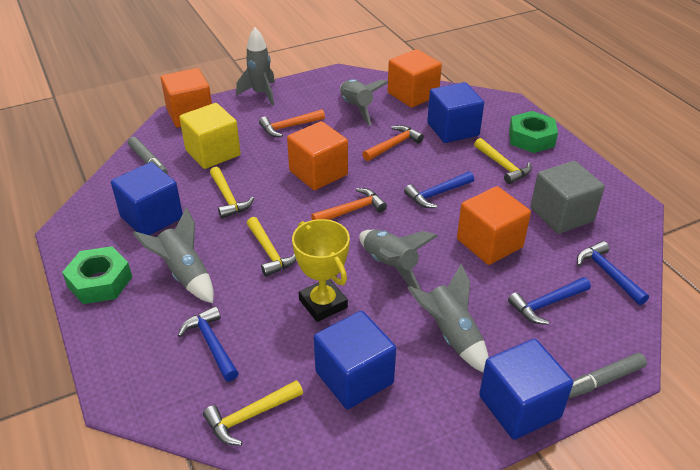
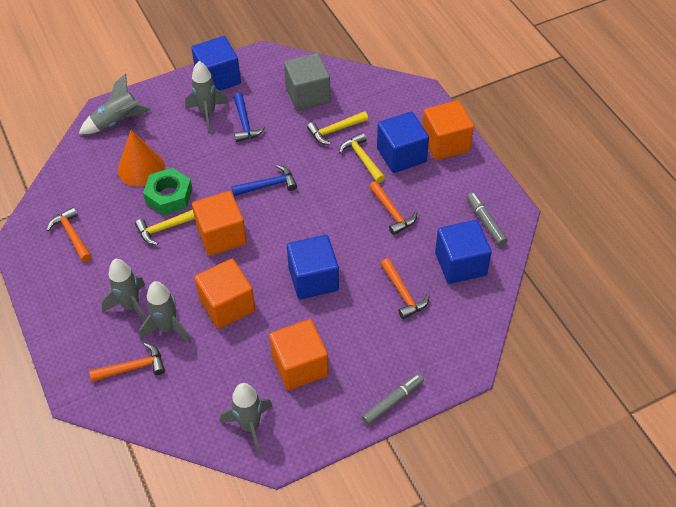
blue hammer: 4 -> 2
green nut: 2 -> 1
orange cone: 0 -> 1
orange hammer: 3 -> 4
yellow cube: 1 -> 0
yellow hammer: 4 -> 3
yellow trophy: 1 -> 0

